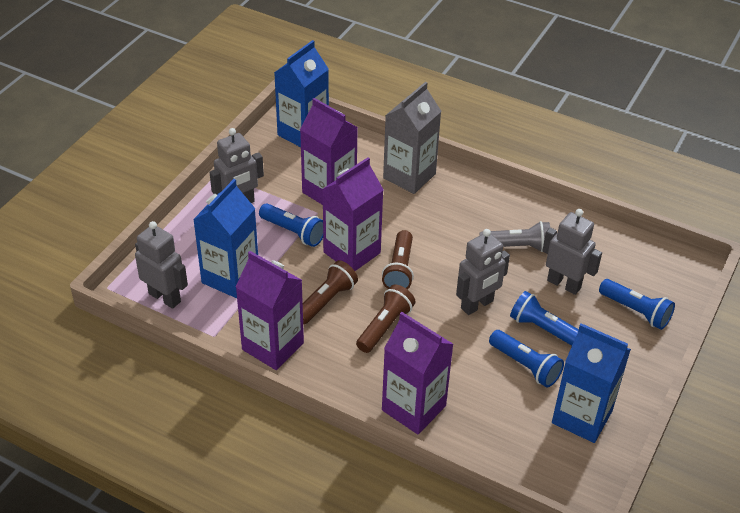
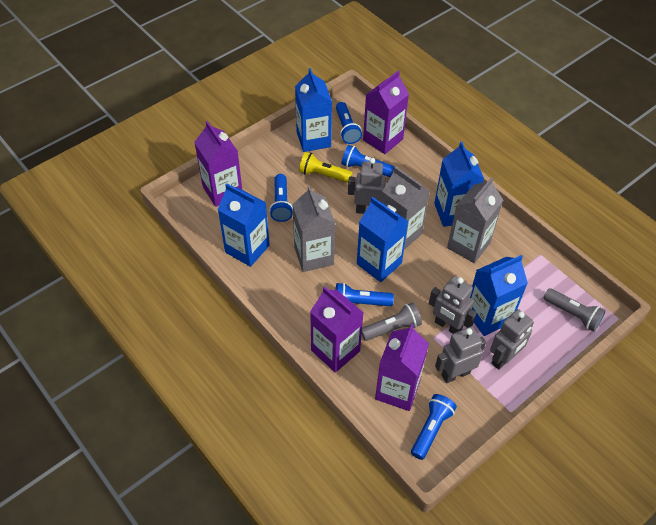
blue carton: 3 -> 5
blue flashlight: 4 -> 5
brown flashlight: 3 -> 0
grey carton: 1 -> 3
grey flashlight: 1 -> 2
yellow flashlight: 0 -> 1

